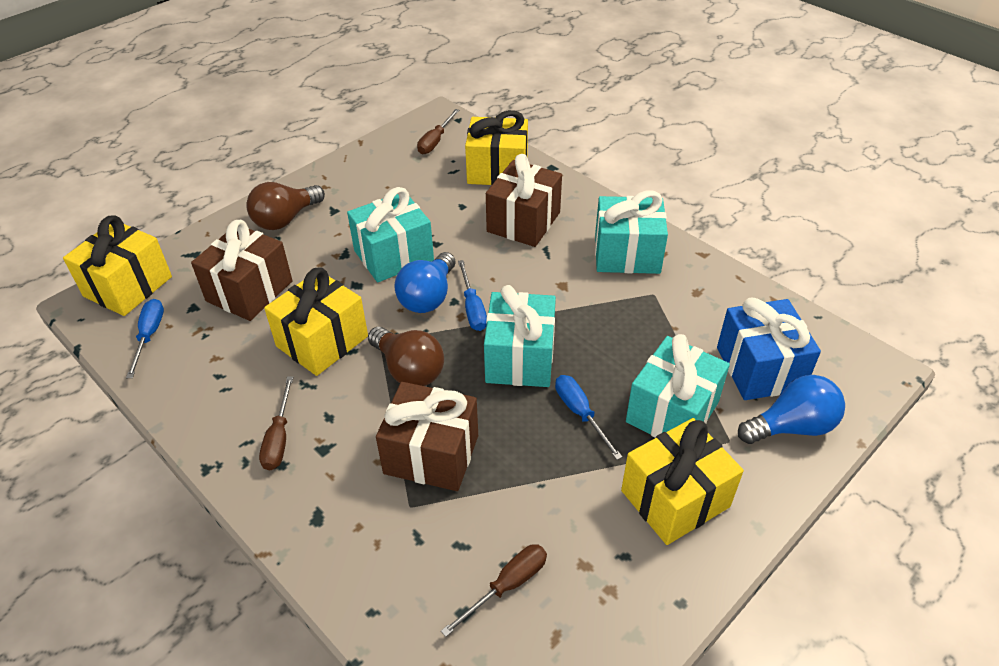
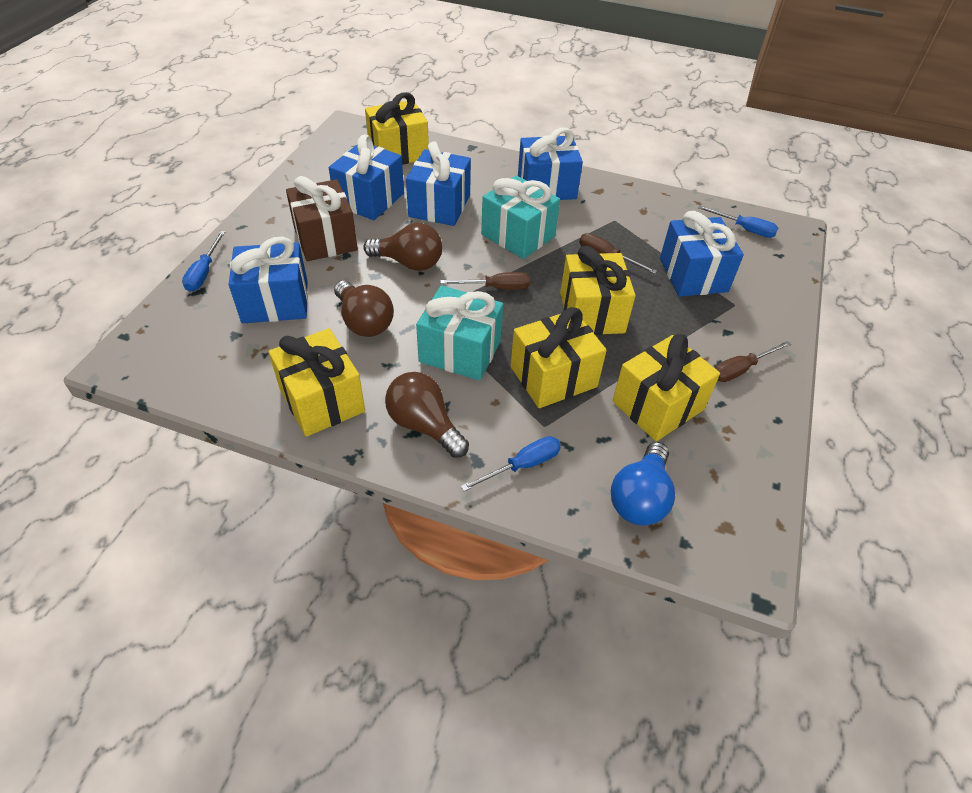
blue gift: 1 -> 5
blue light bulb: 2 -> 1
brown gift: 3 -> 1
brown light bulb: 2 -> 3
turquoise gift: 4 -> 2
yellow gift: 4 -> 5

